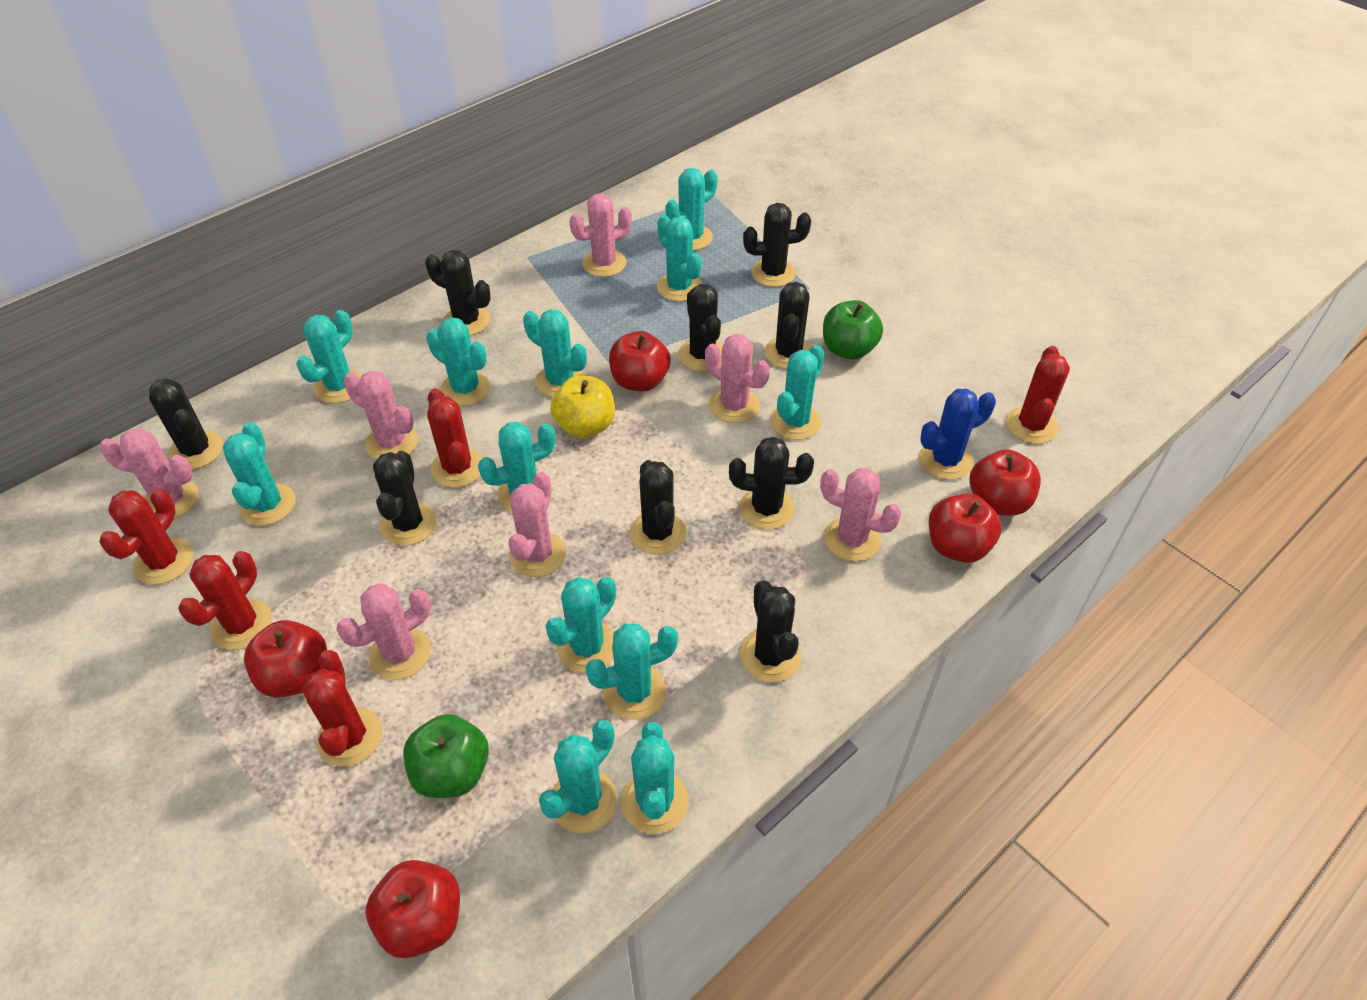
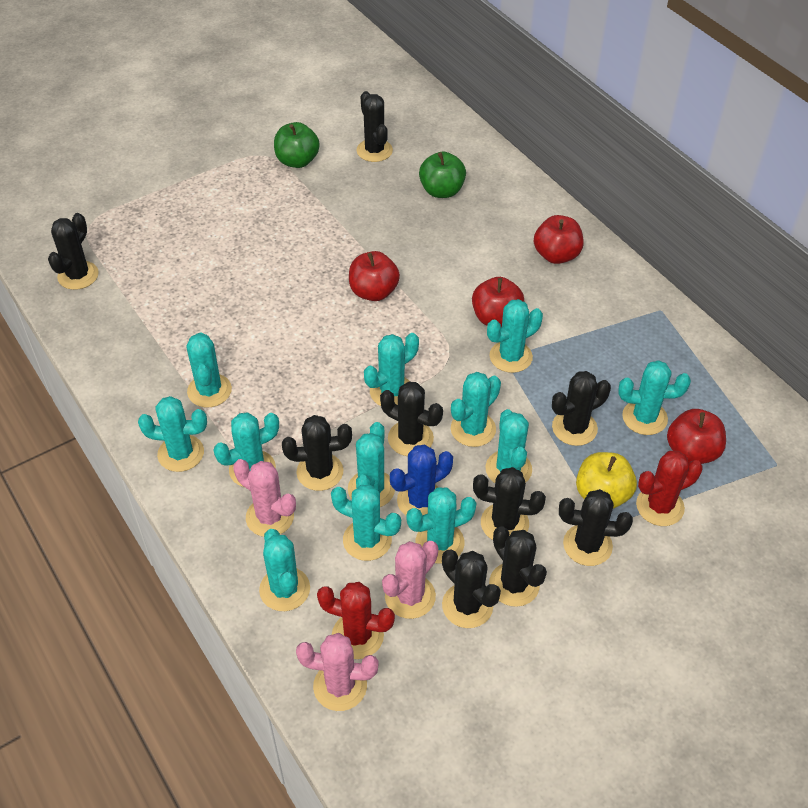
pink cactus: 7 -> 3
red apple: 5 -> 4
red cactus: 5 -> 2

